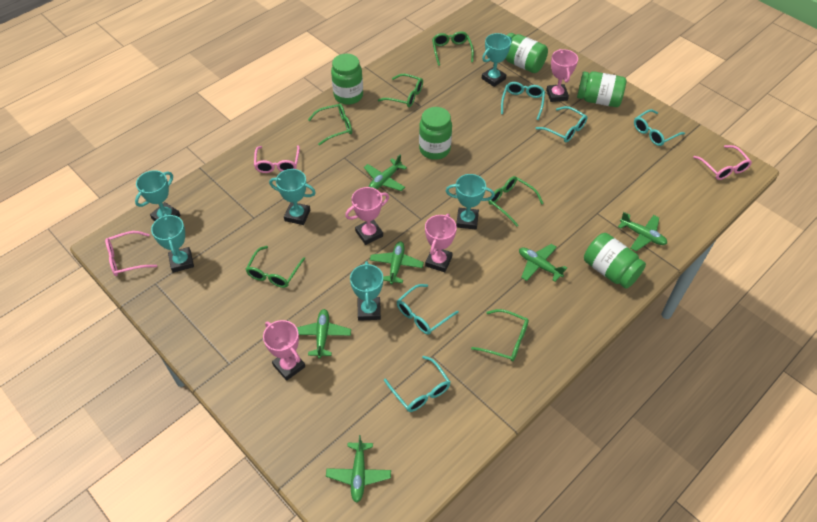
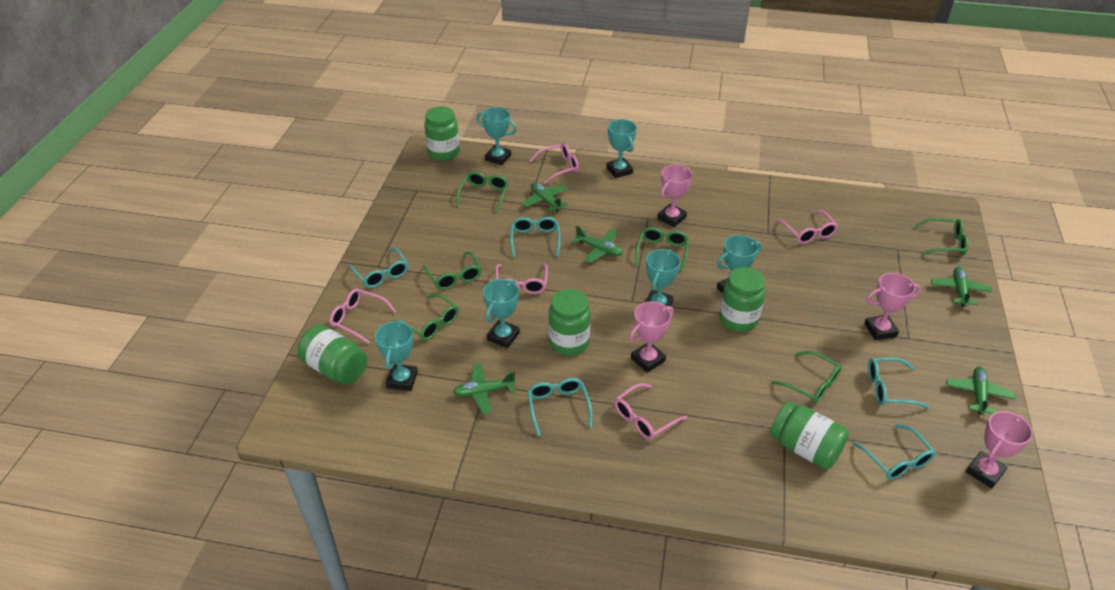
green plane: 6 -> 5
pink glasses: 3 -> 5

